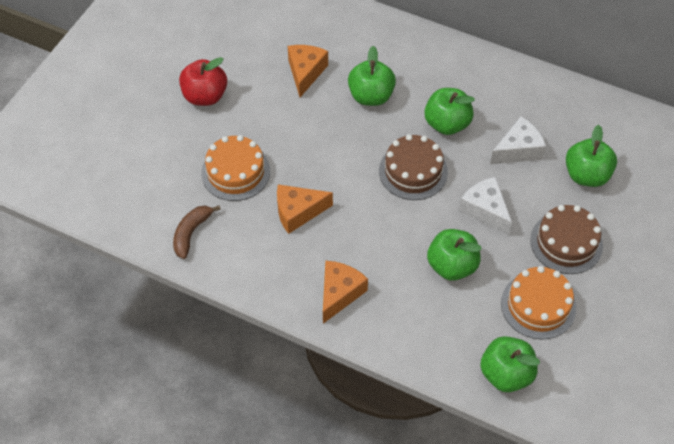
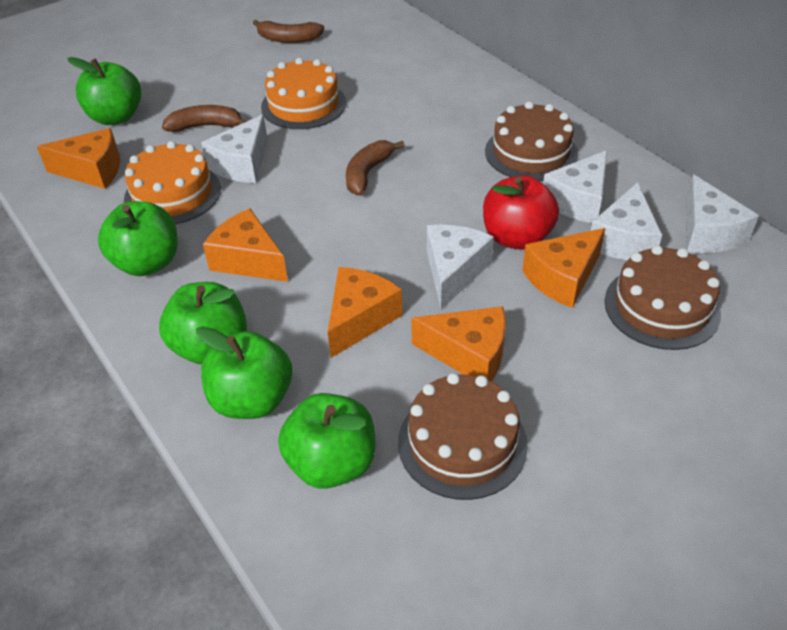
brown banana: 1 -> 3
brown cake: 2 -> 3
orange cheese: 3 -> 5
white cheese: 2 -> 5

